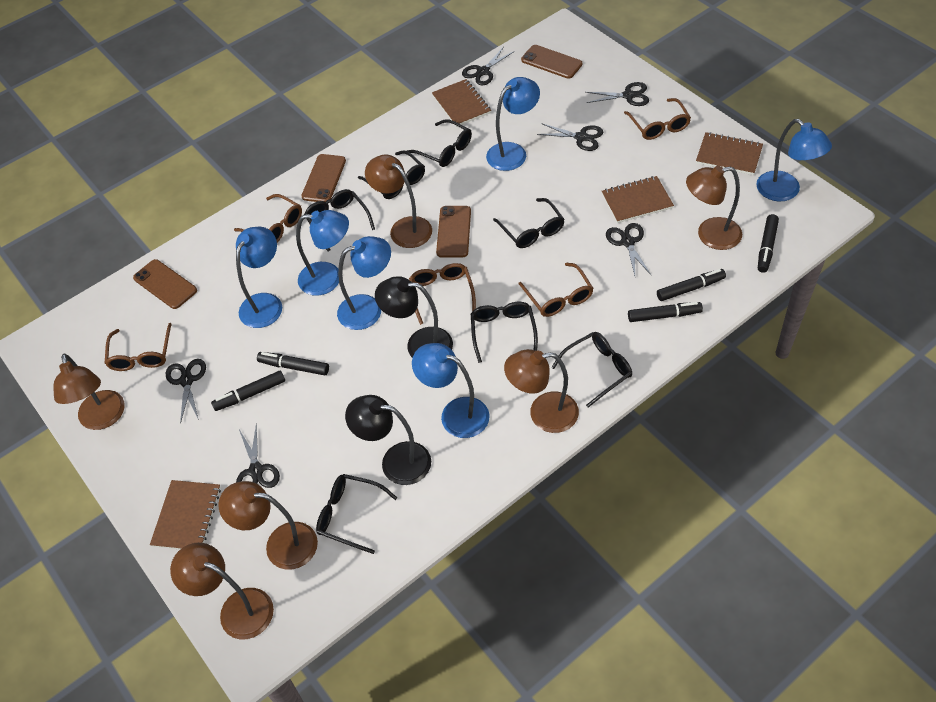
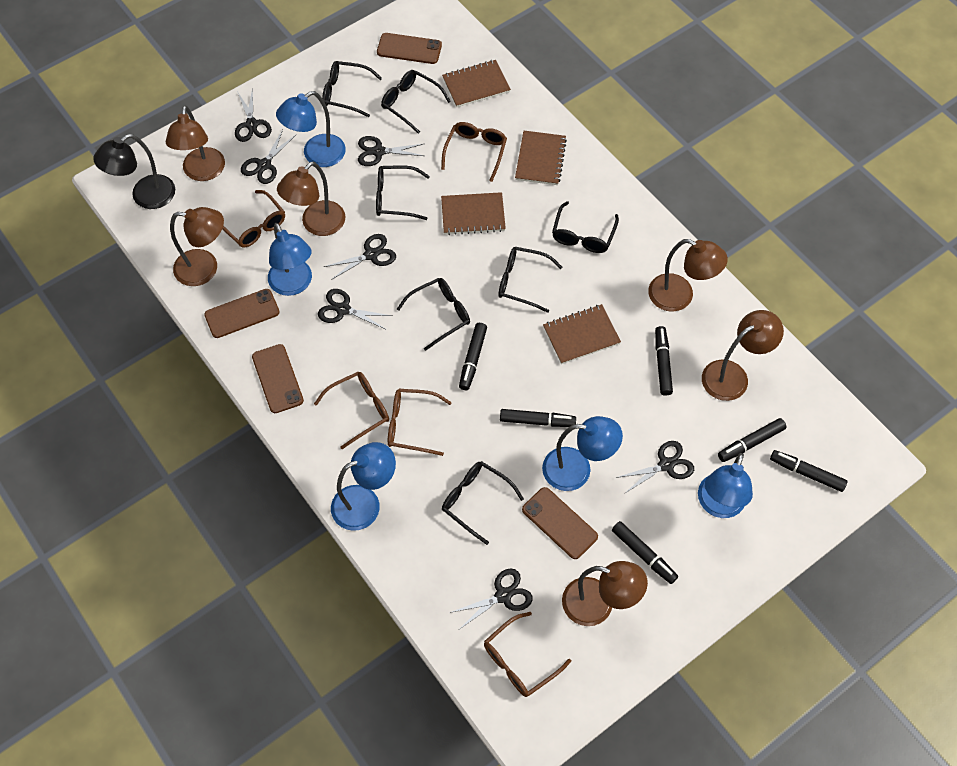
black lamp: 2 -> 1
black marker: 5 -> 6
black scissors: 6 -> 7
blue lamp: 6 -> 5

